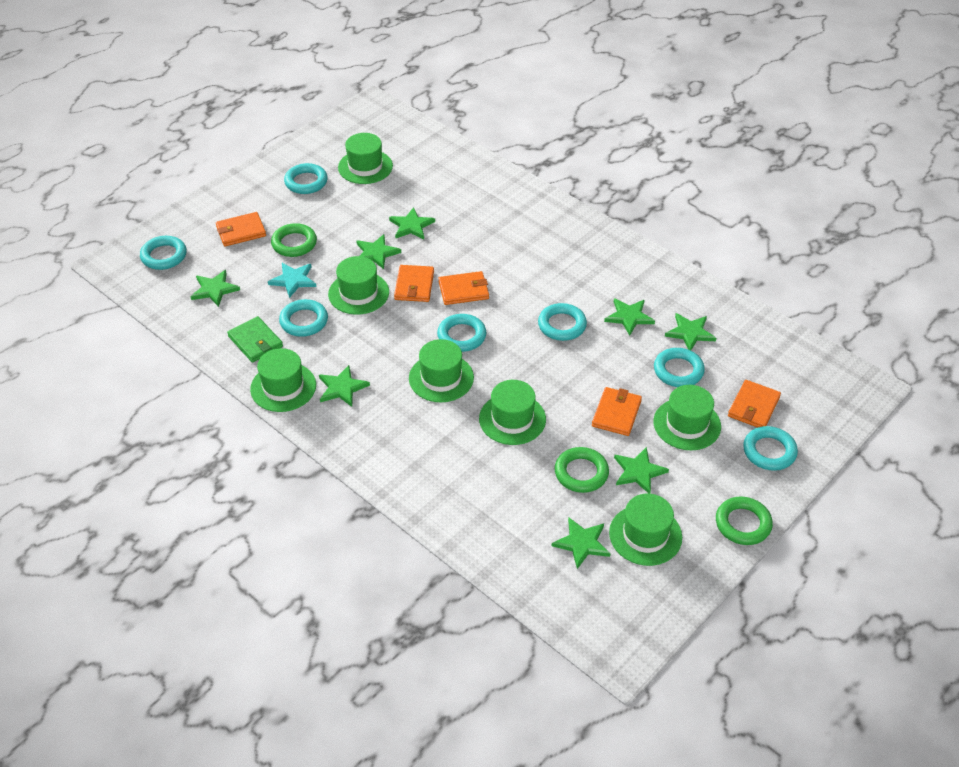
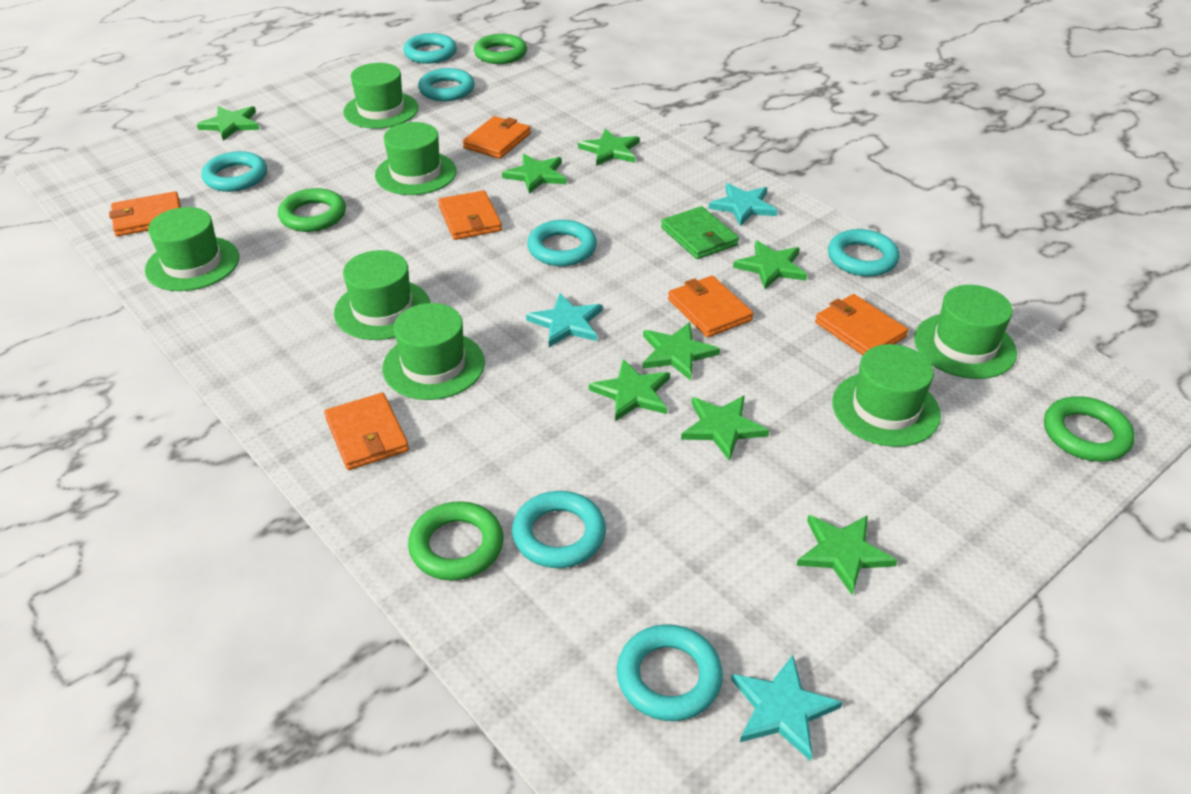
green ring: 3 -> 4
orange wallet: 5 -> 6
turquoise star: 1 -> 3

